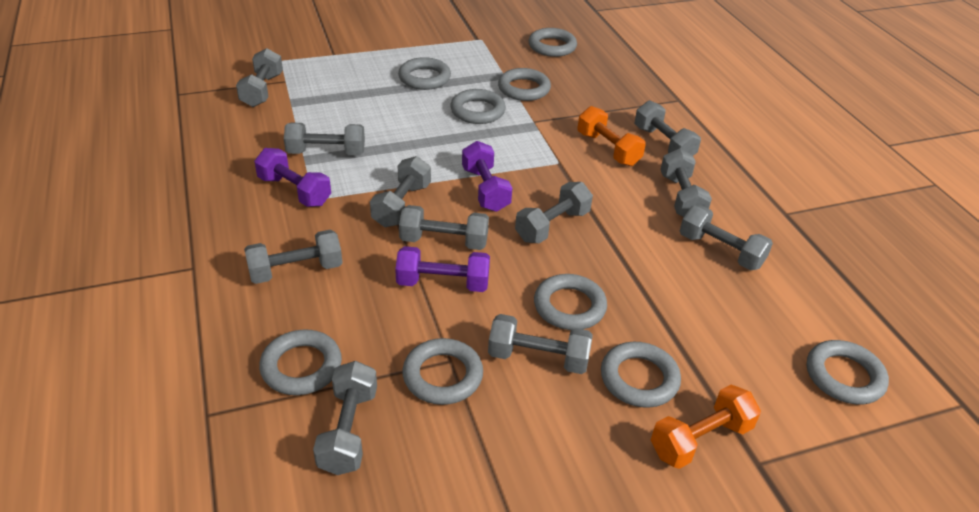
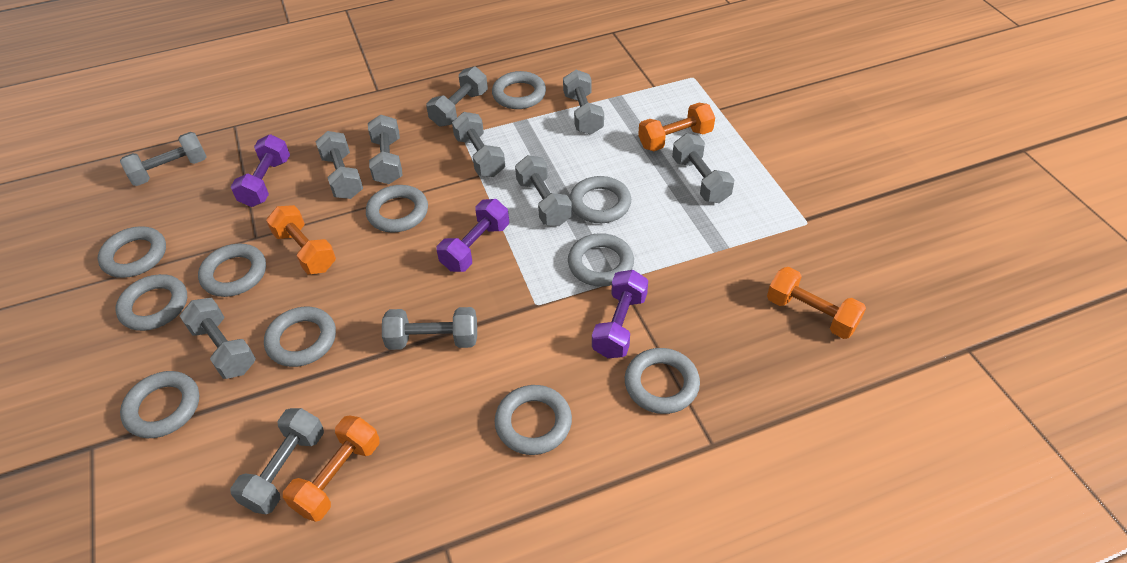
grey ring: 9 -> 11
orange dumbbell: 2 -> 4

